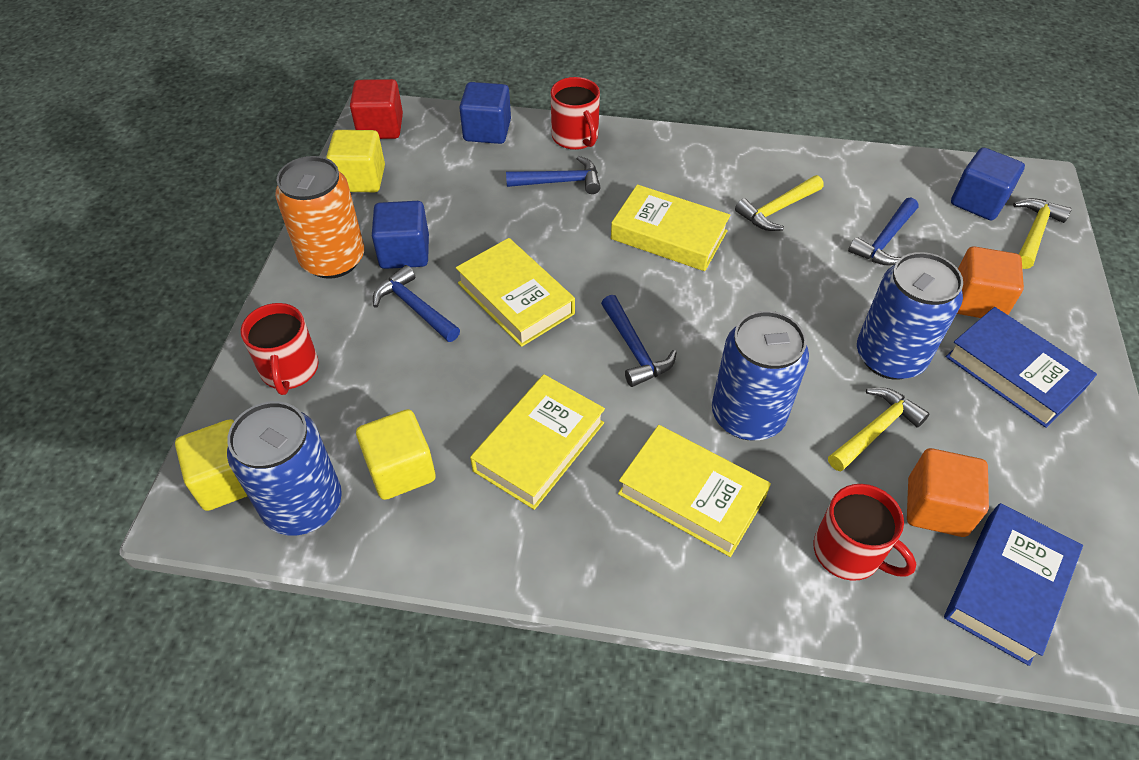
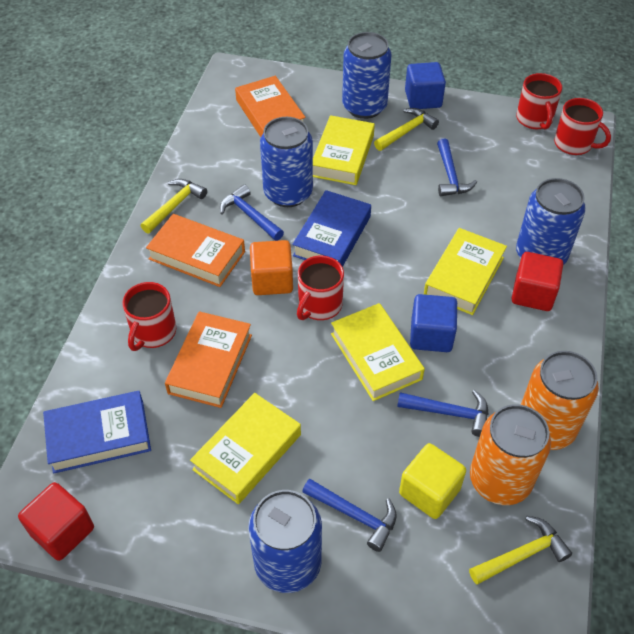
blue can: 3 -> 4
blue cube: 3 -> 2
orange book: 0 -> 3
orange can: 1 -> 2
orange cube: 2 -> 1
red cube: 1 -> 2
red mug: 3 -> 4
yellow cube: 3 -> 1

